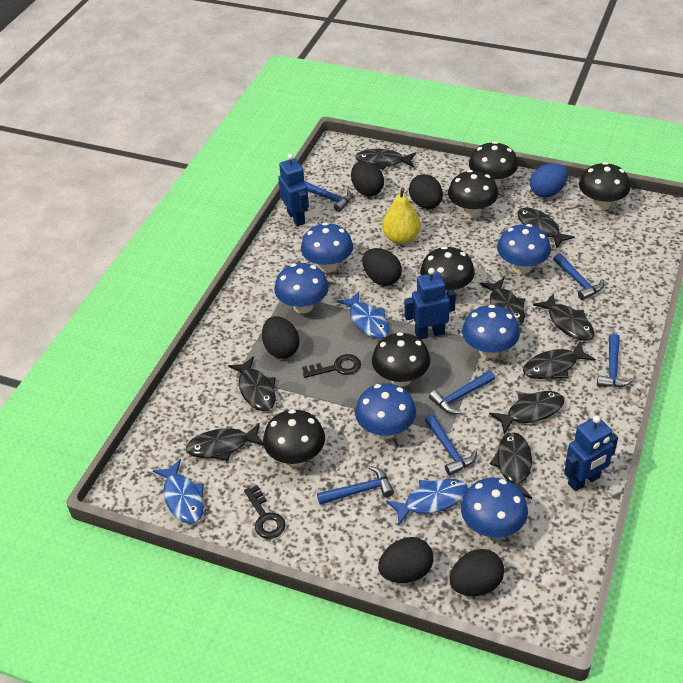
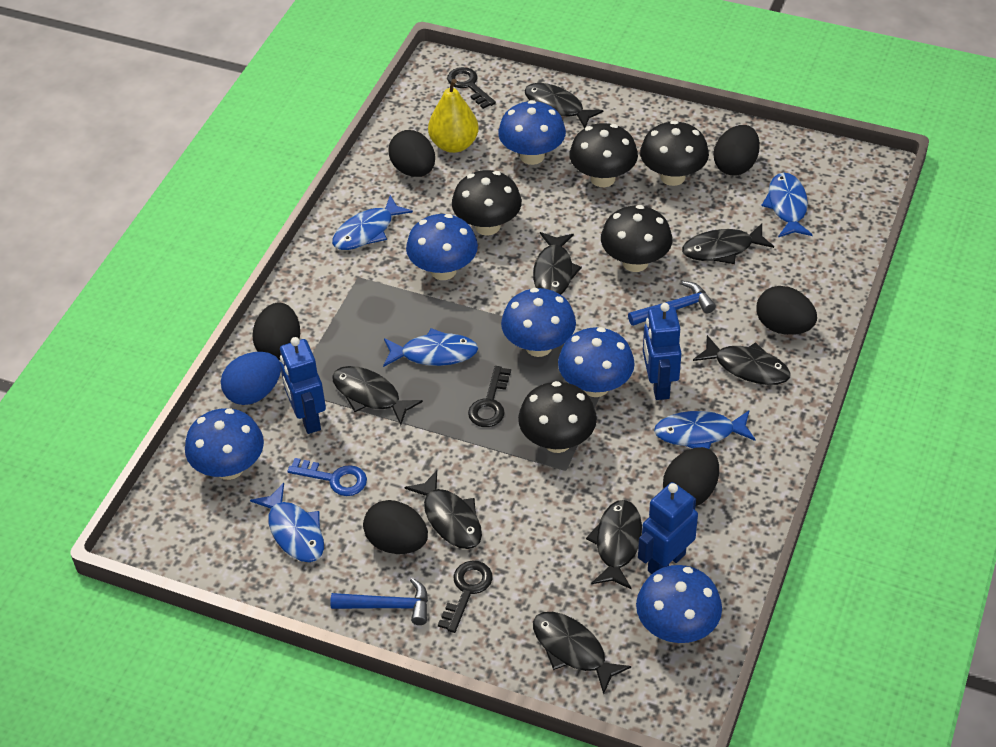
black fish: 9 -> 8
black key: 2 -> 3
black mushroom: 6 -> 5
blue fish: 3 -> 5
blue hammer: 6 -> 2
blue key: 0 -> 1

